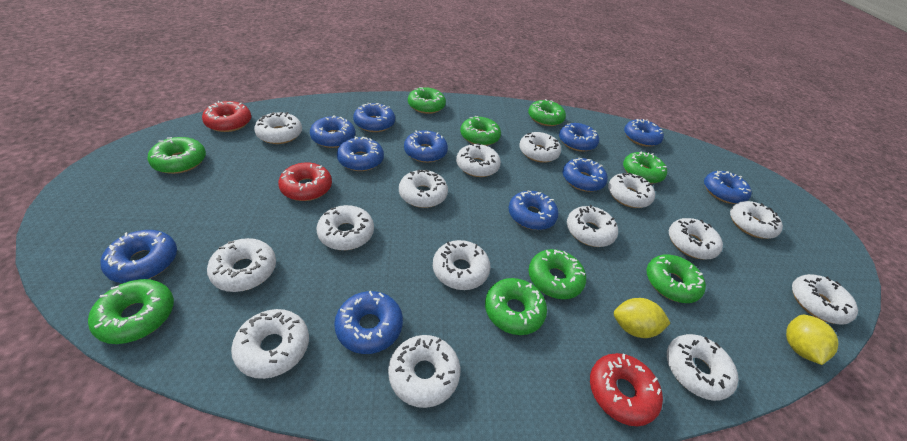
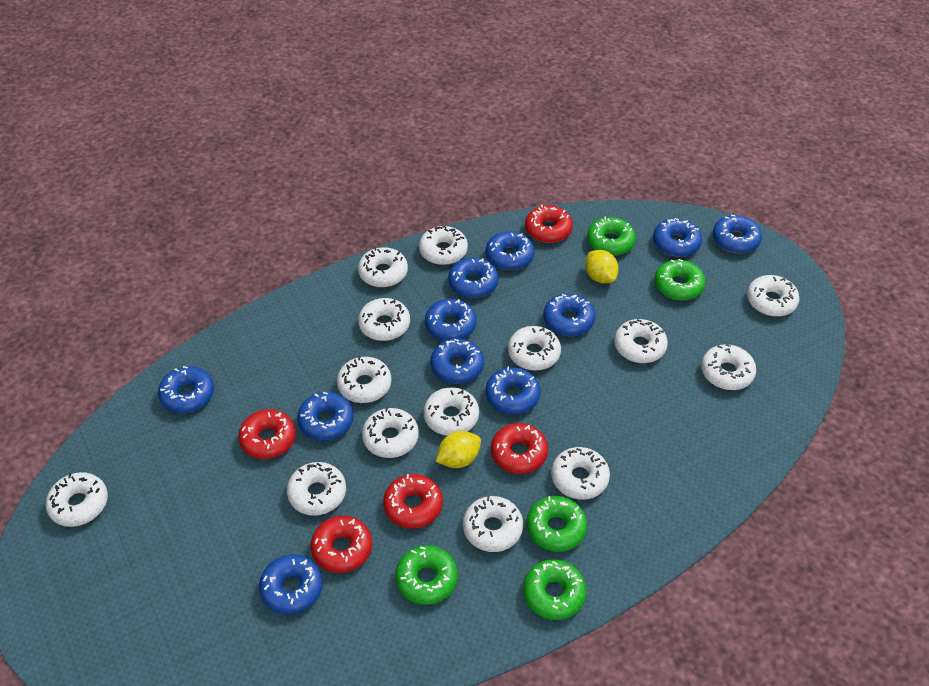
green donut: 9 -> 5
red donut: 3 -> 5
white donut: 15 -> 14

